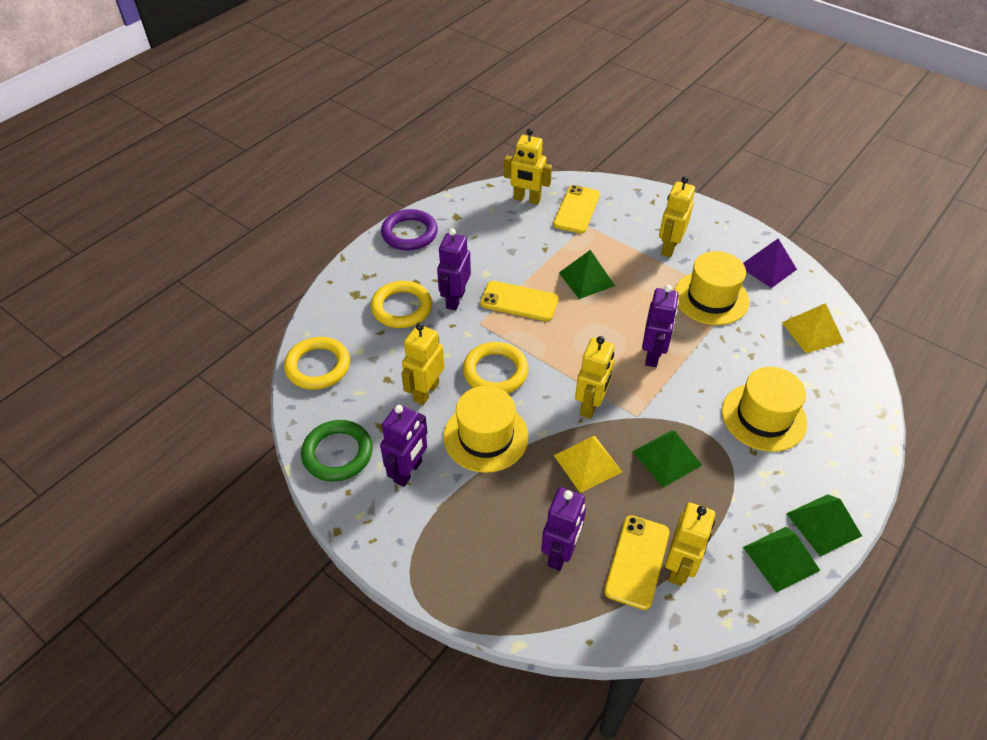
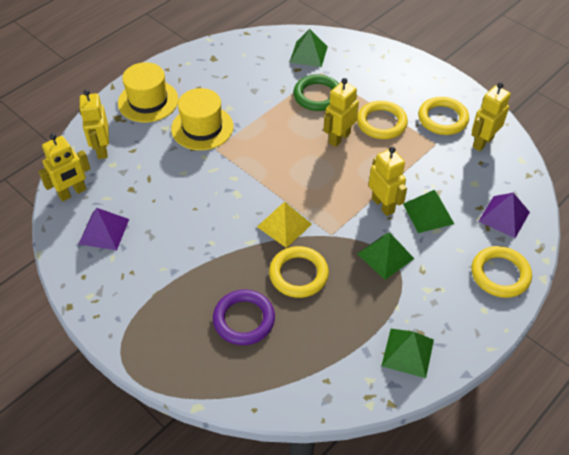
purple pyramid: 1 -> 2
purple robot: 4 -> 0
yellow hat: 3 -> 2
yellow phone: 3 -> 0
yellow pyramid: 2 -> 1
yellow ring: 3 -> 4

